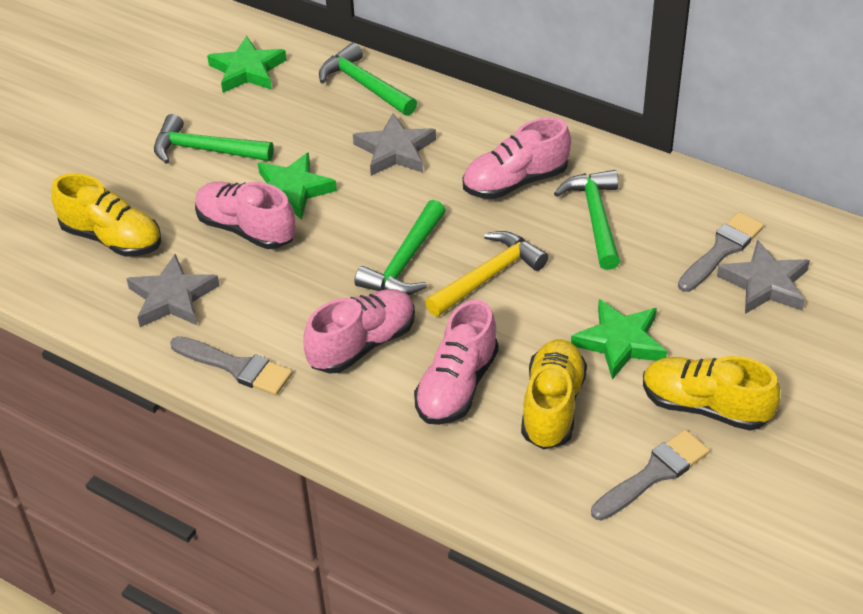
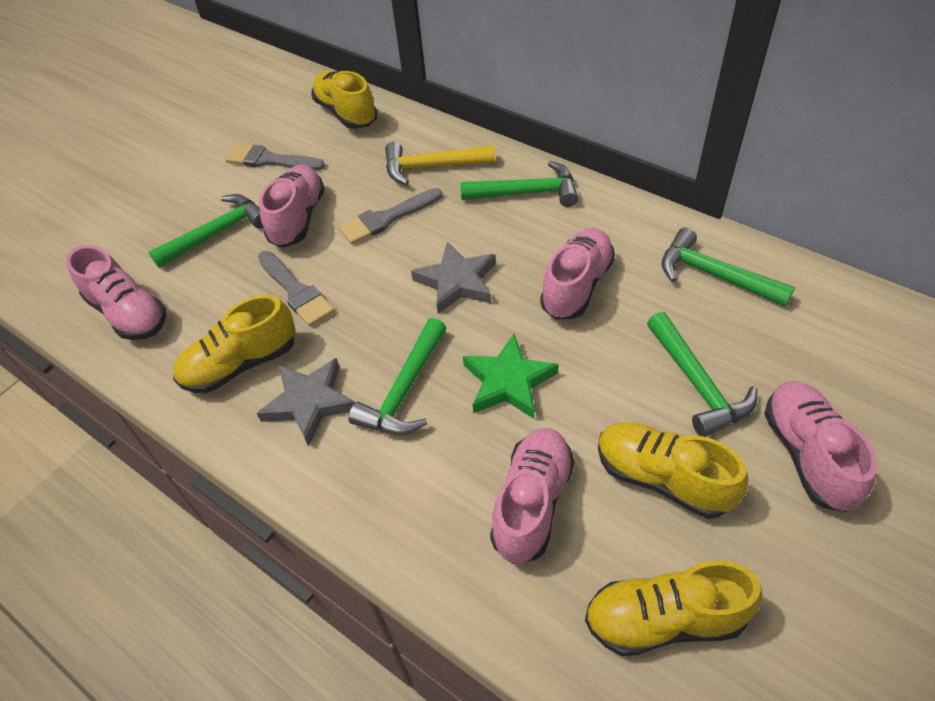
green hammer: 4 -> 5
green star: 3 -> 1
grey star: 3 -> 2
pink shoe: 4 -> 5
yellow shoe: 3 -> 4

